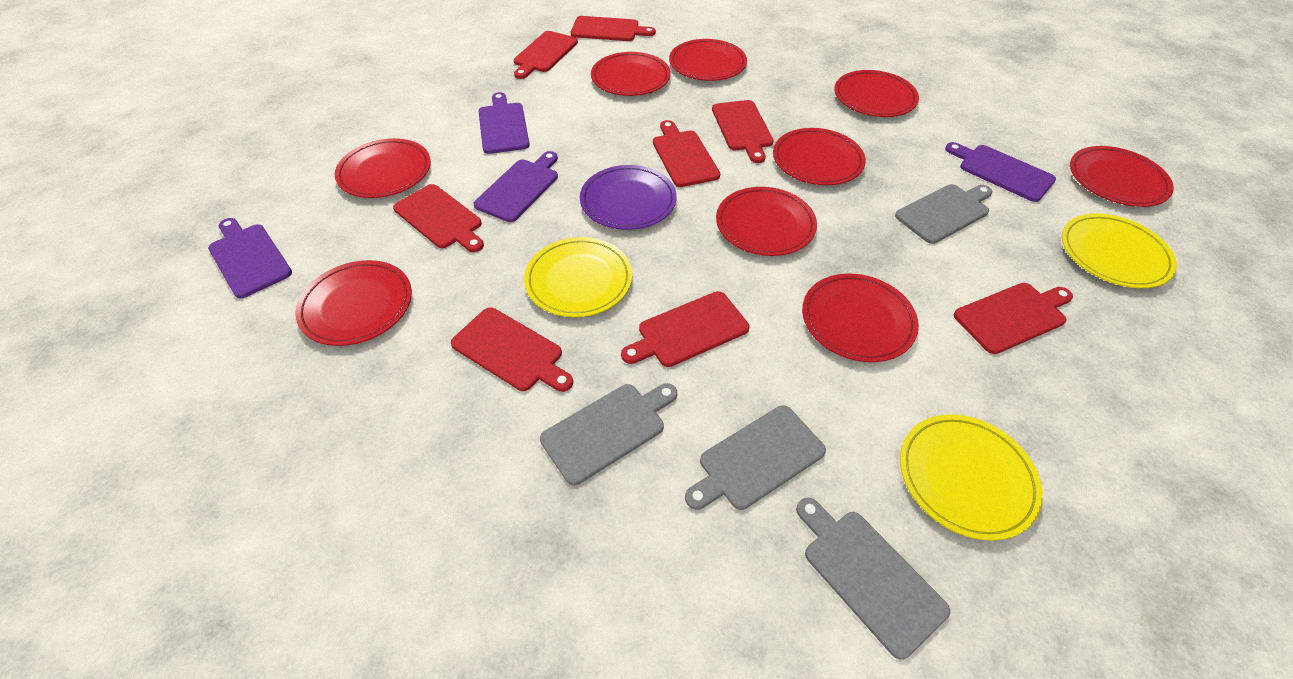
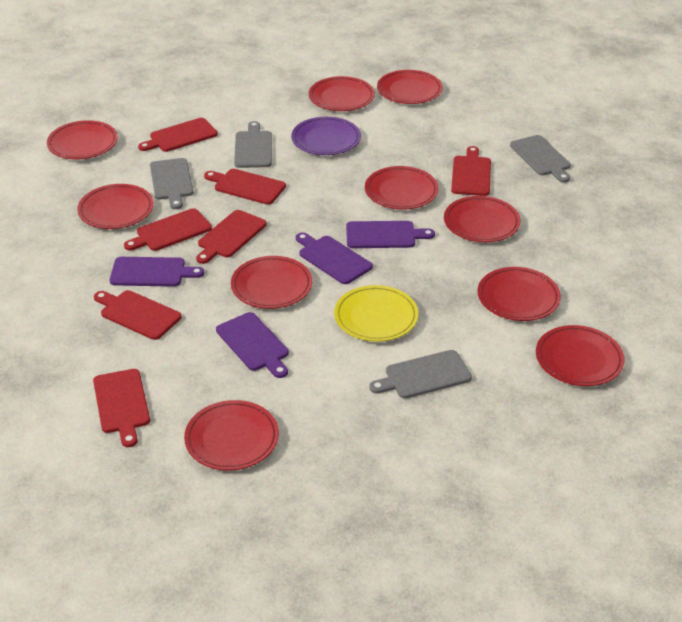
red cutting board: 8 -> 7
red plate: 9 -> 10
yellow plate: 3 -> 1

